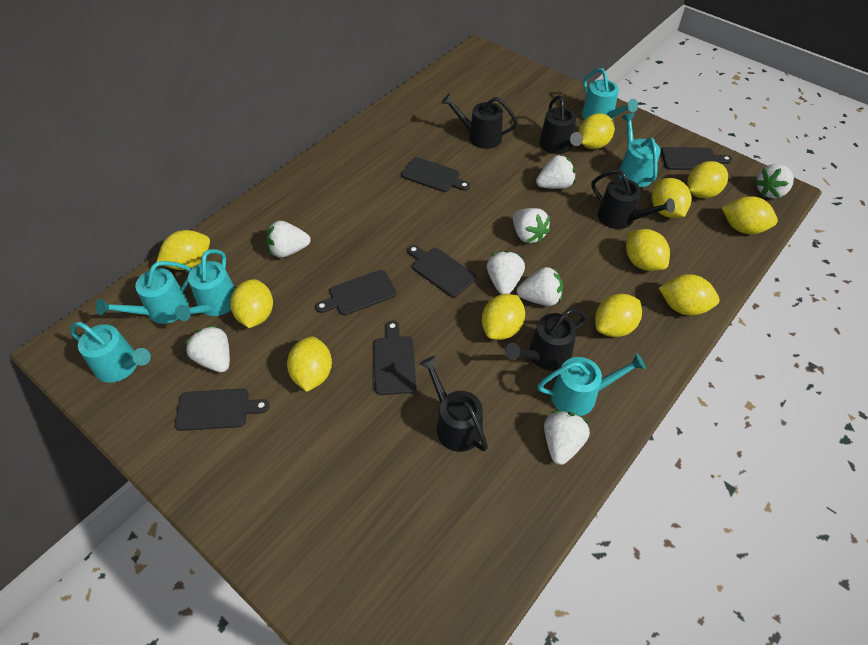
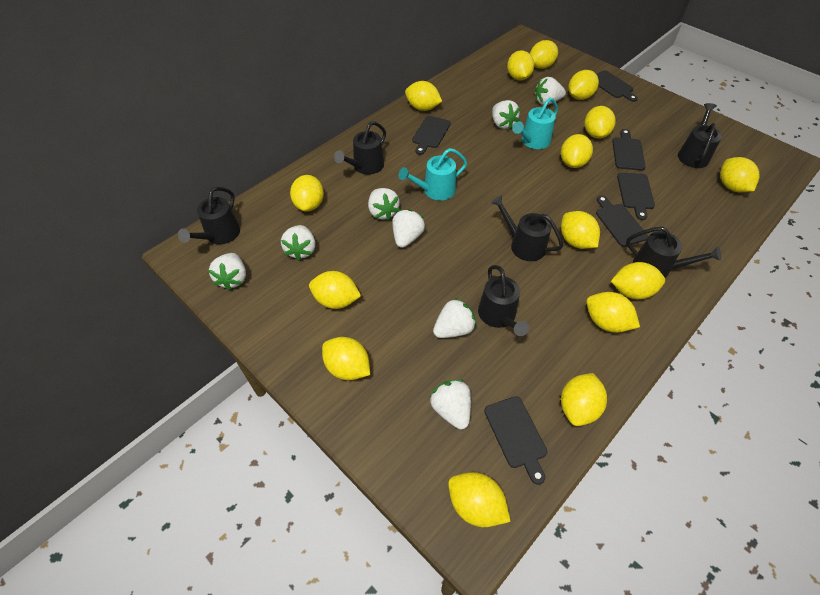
black watering can: 5 -> 6
turquoise watering can: 6 -> 2
yellow lemon: 11 -> 15

